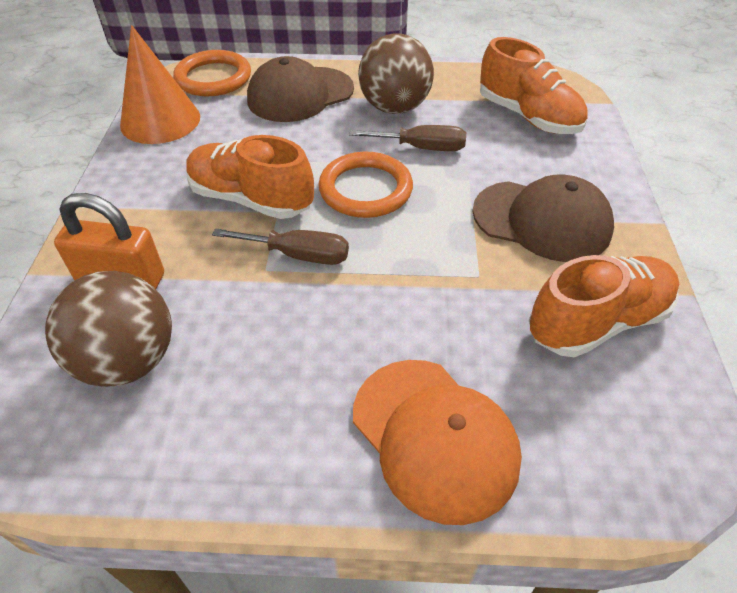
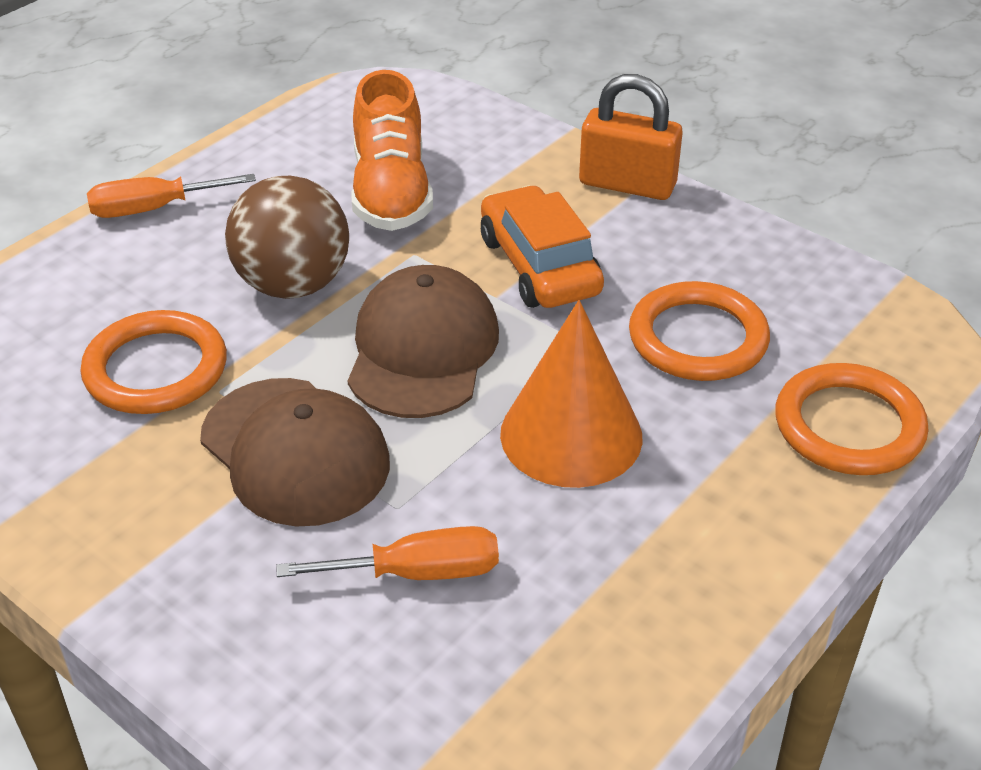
brown ball: 2 -> 1
brown screwdriver: 2 -> 0
orange cap: 1 -> 0
orange car: 0 -> 1
orange ring: 2 -> 3
orange screwdriver: 0 -> 2
orange shoe: 3 -> 1

